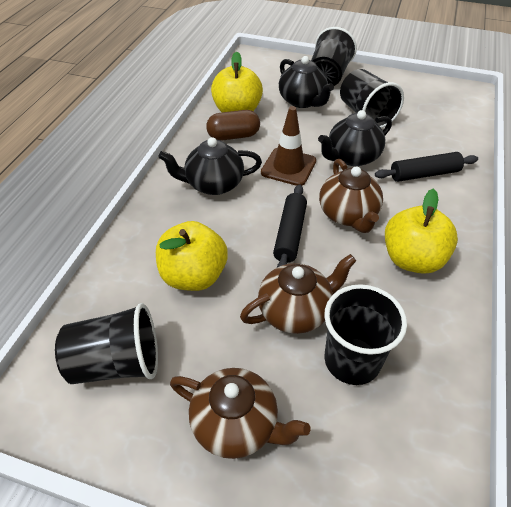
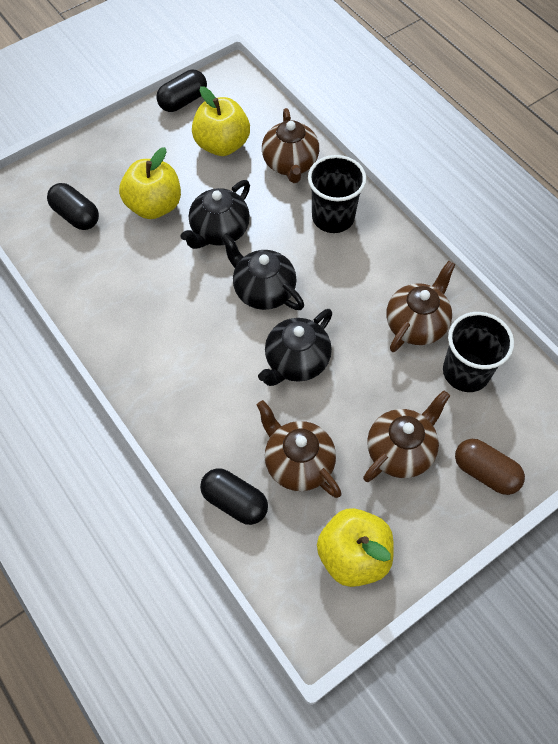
black capsule: 0 -> 3
black cup: 4 -> 2
black rolling pin: 2 -> 0
brown teapot: 3 -> 4
brown traffic cone: 1 -> 0

